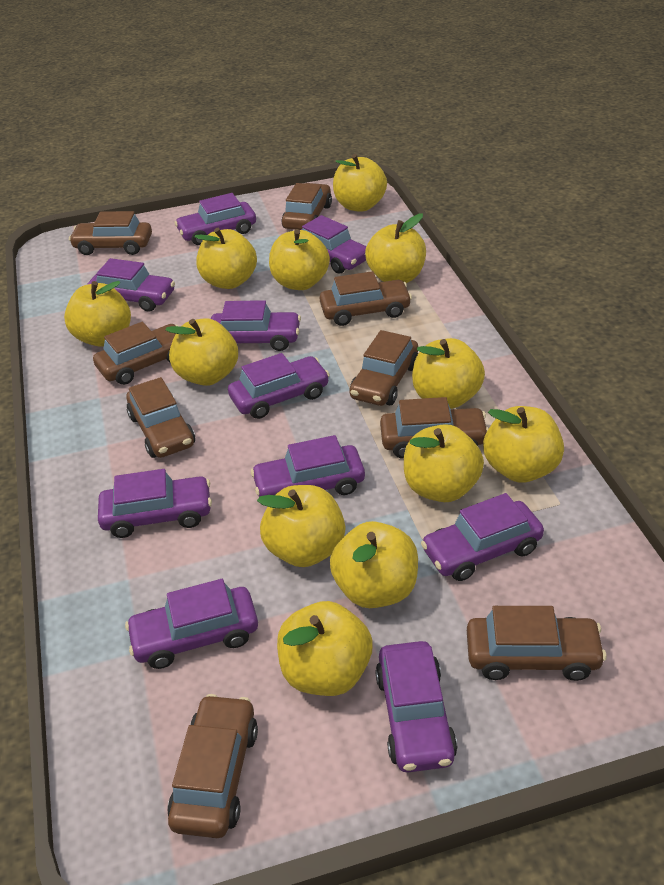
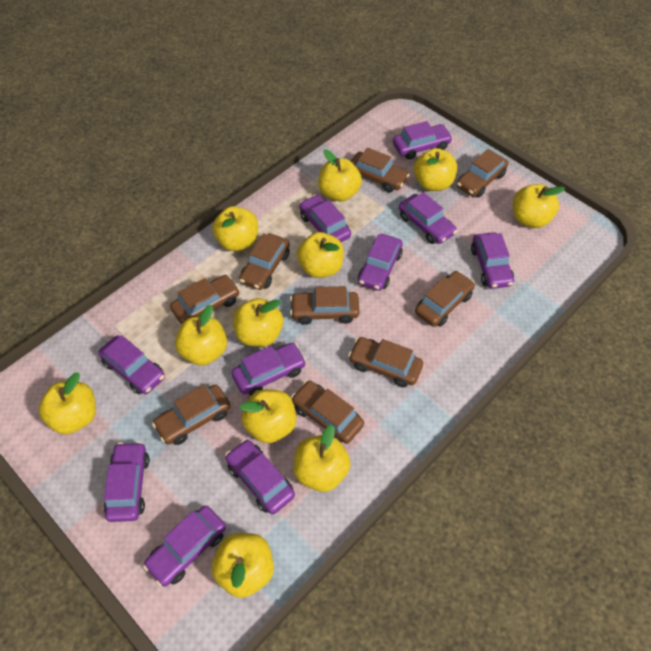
yellow apple: 12 -> 11

